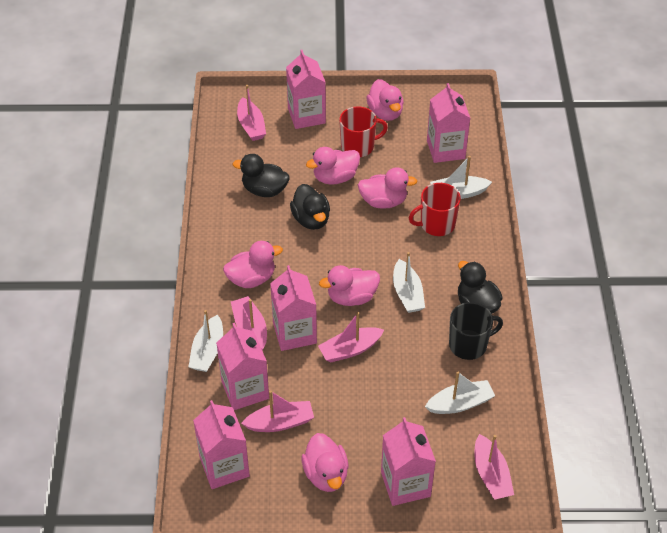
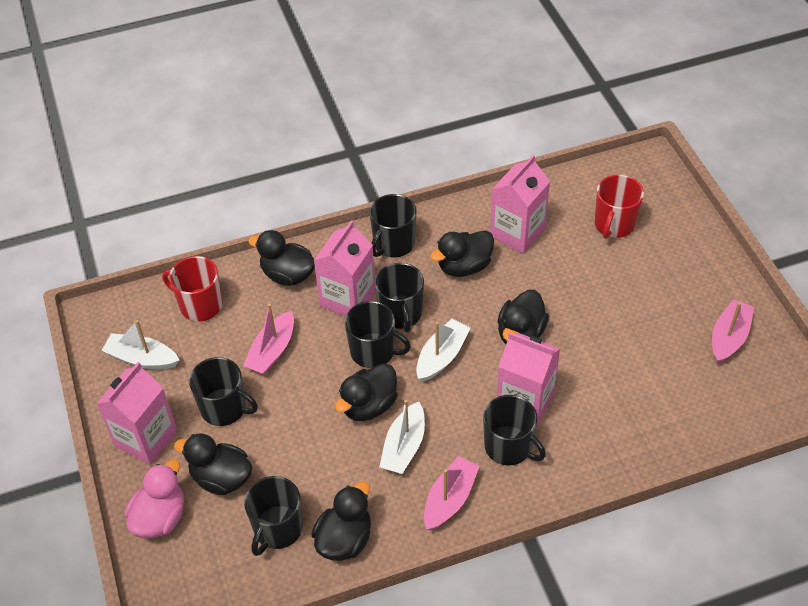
black duck: 3 -> 6
black mug: 1 -> 6
pink boat: 5 -> 3
pink carton: 6 -> 4
pink duck: 6 -> 1
white boat: 4 -> 3

